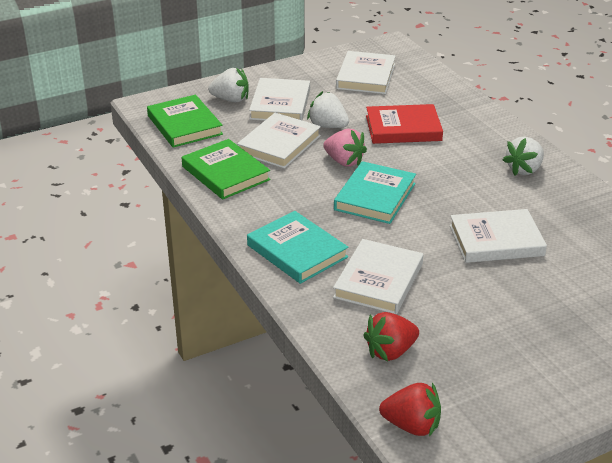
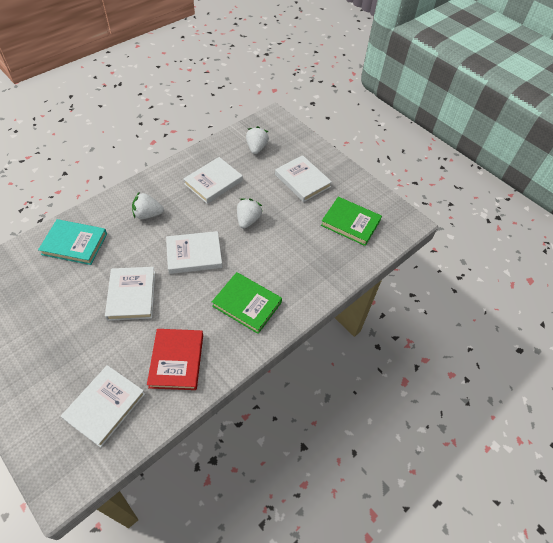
pink strawberry: 1 -> 0
red strawberry: 2 -> 0
turquoise book: 2 -> 1

